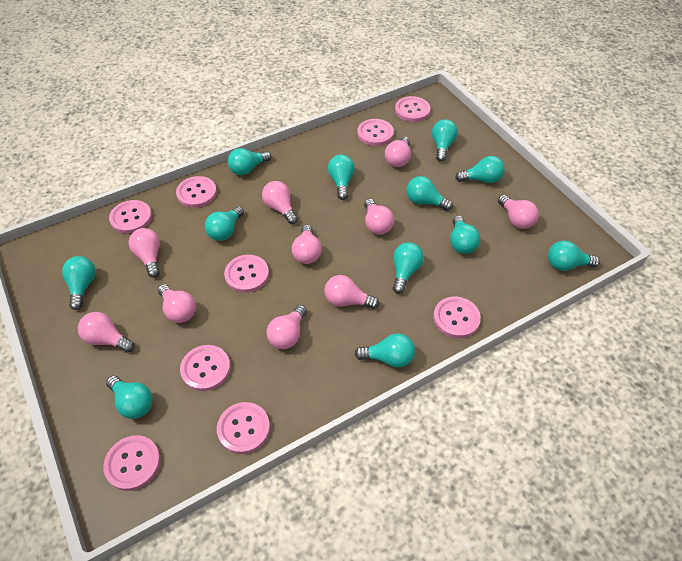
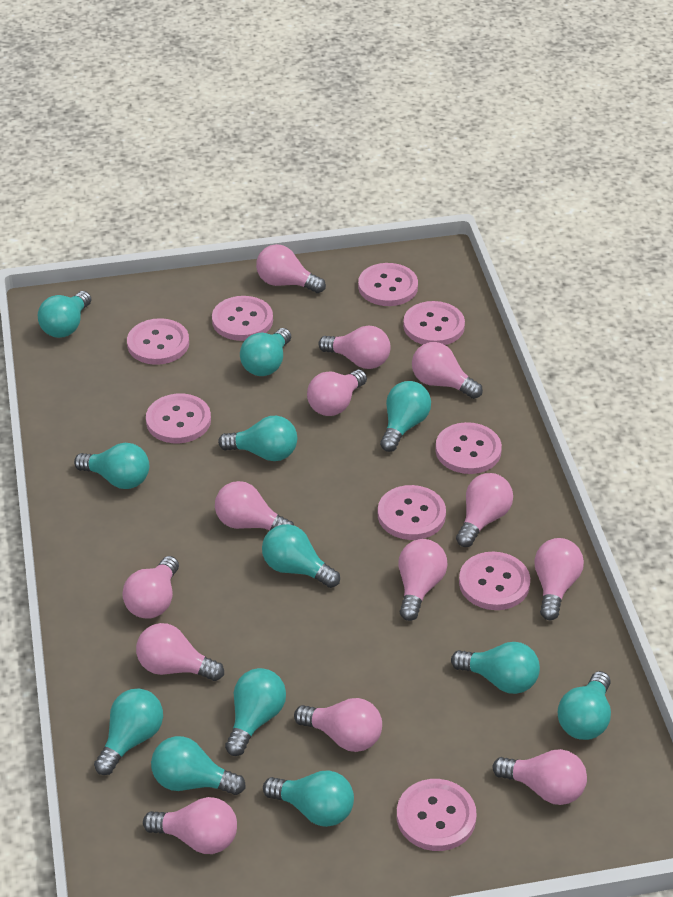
pink light bulb: 10 -> 13

